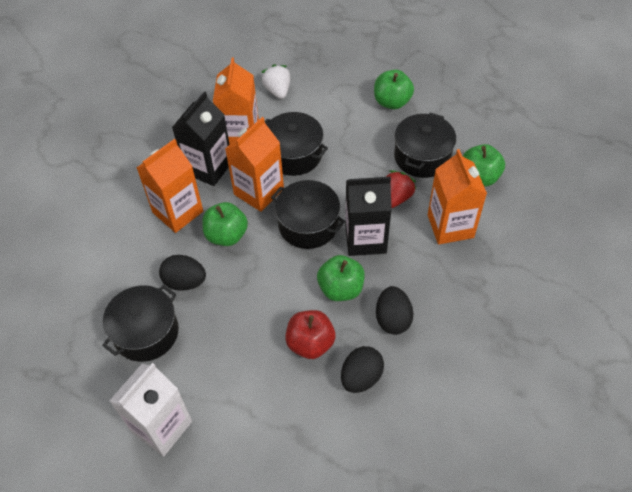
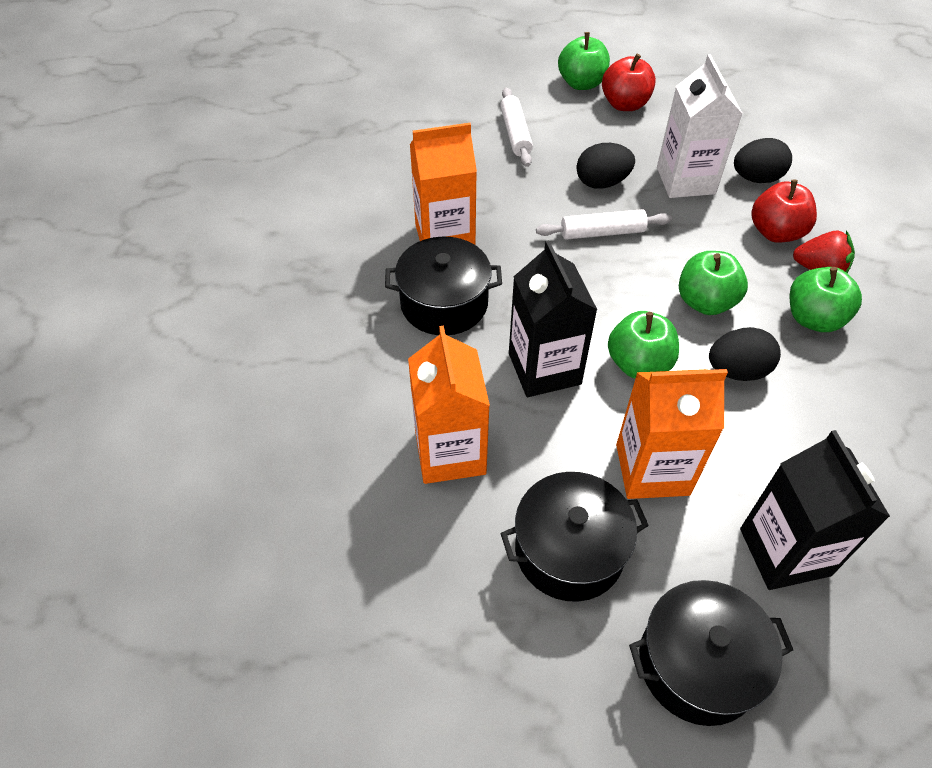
black pot: 4 -> 3
orange carton: 4 -> 3
red apple: 1 -> 2
white rolling pin: 0 -> 2
white strawberry: 1 -> 0

